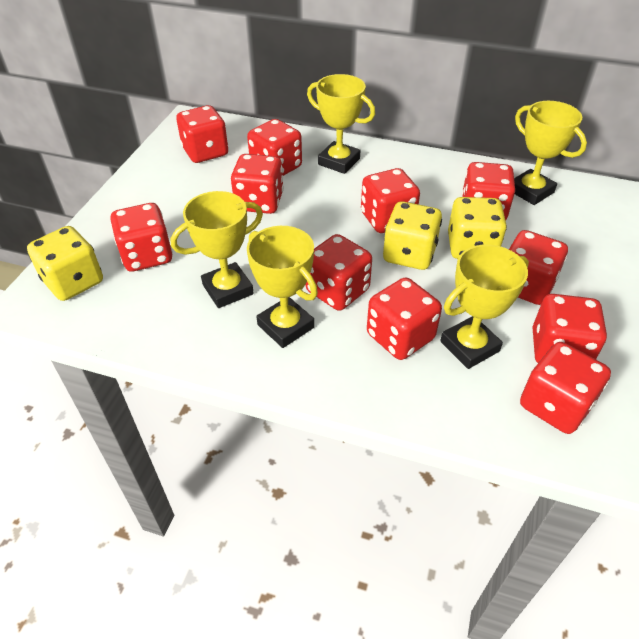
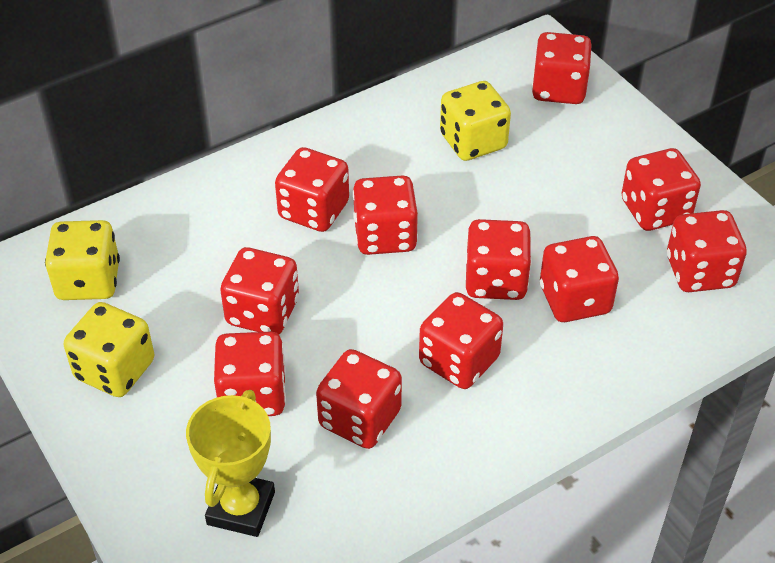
yellow trophy: 5 -> 1

